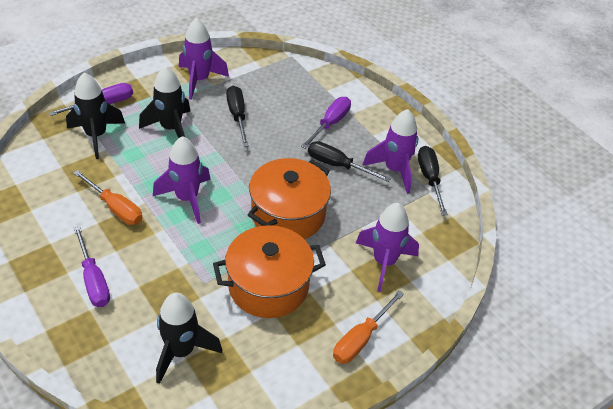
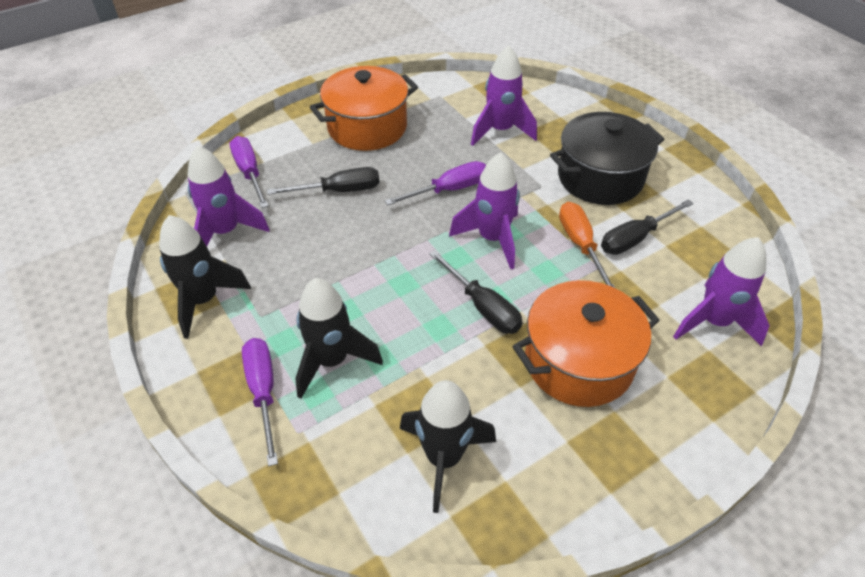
black pot: 0 -> 1
orange screwdriver: 2 -> 1

